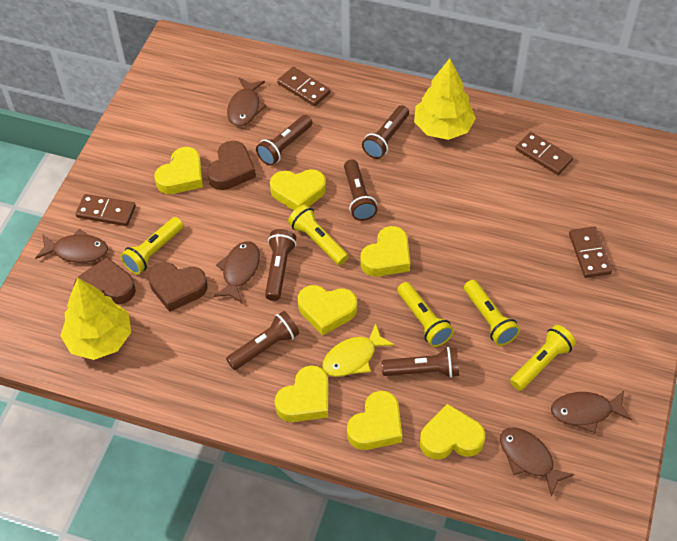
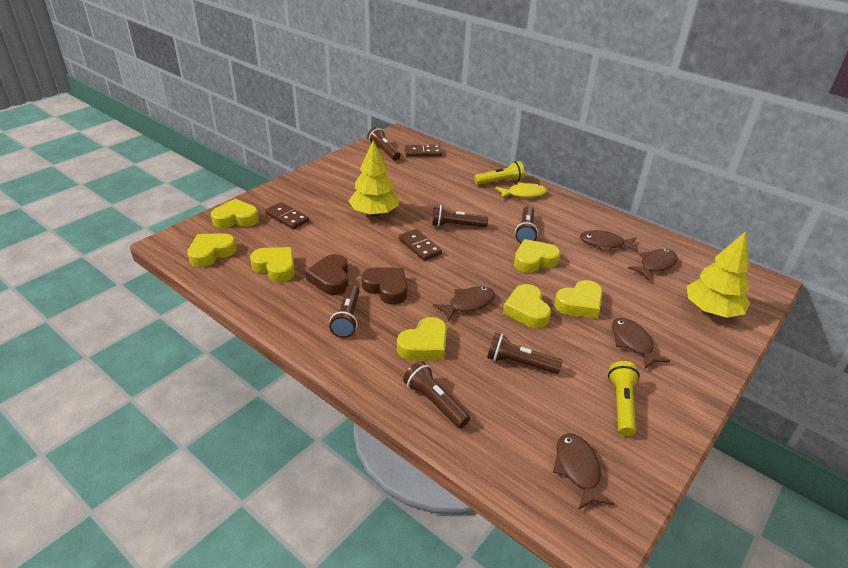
brown domino: 4 -> 3
brown heart: 3 -> 2
yellow flashlight: 5 -> 2

